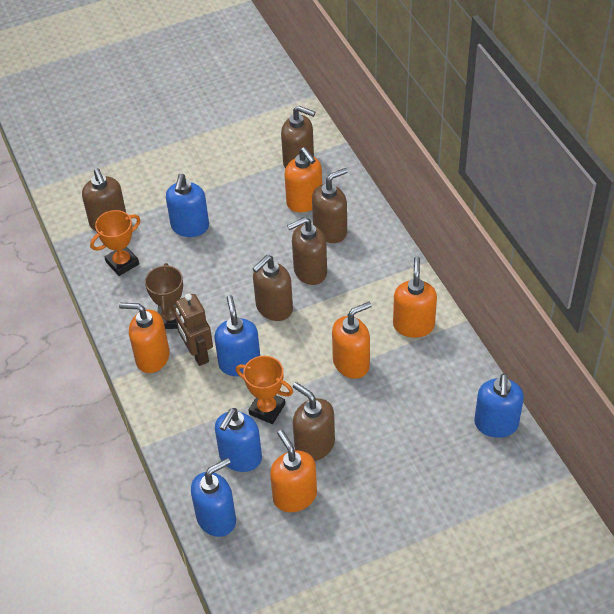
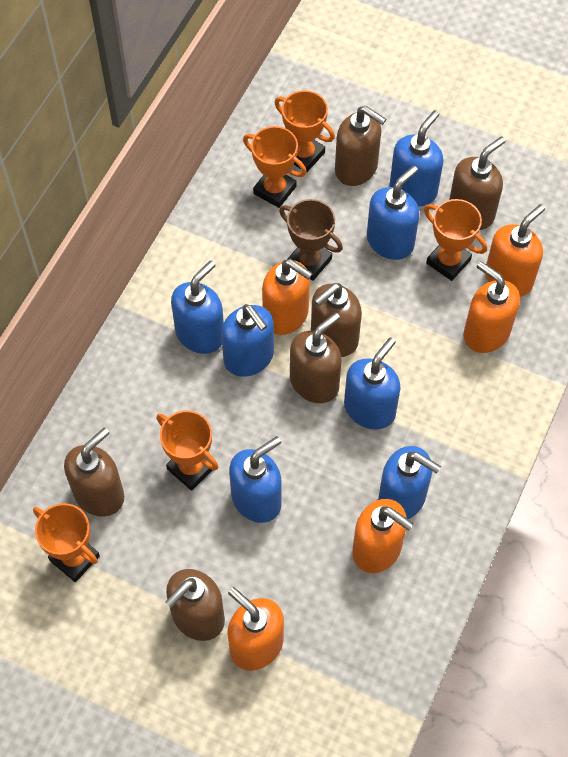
blue soap dispenser: 5 -> 7
brown robot: 1 -> 0
orange trophy: 2 -> 5

